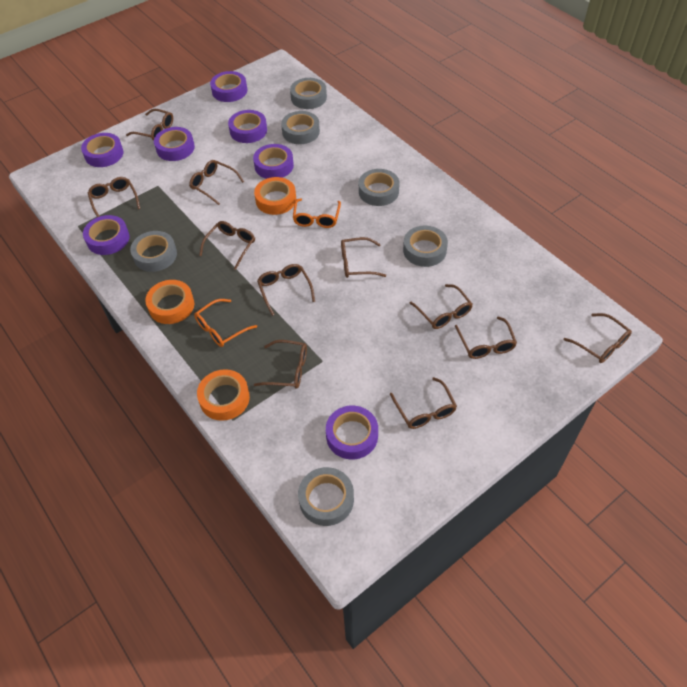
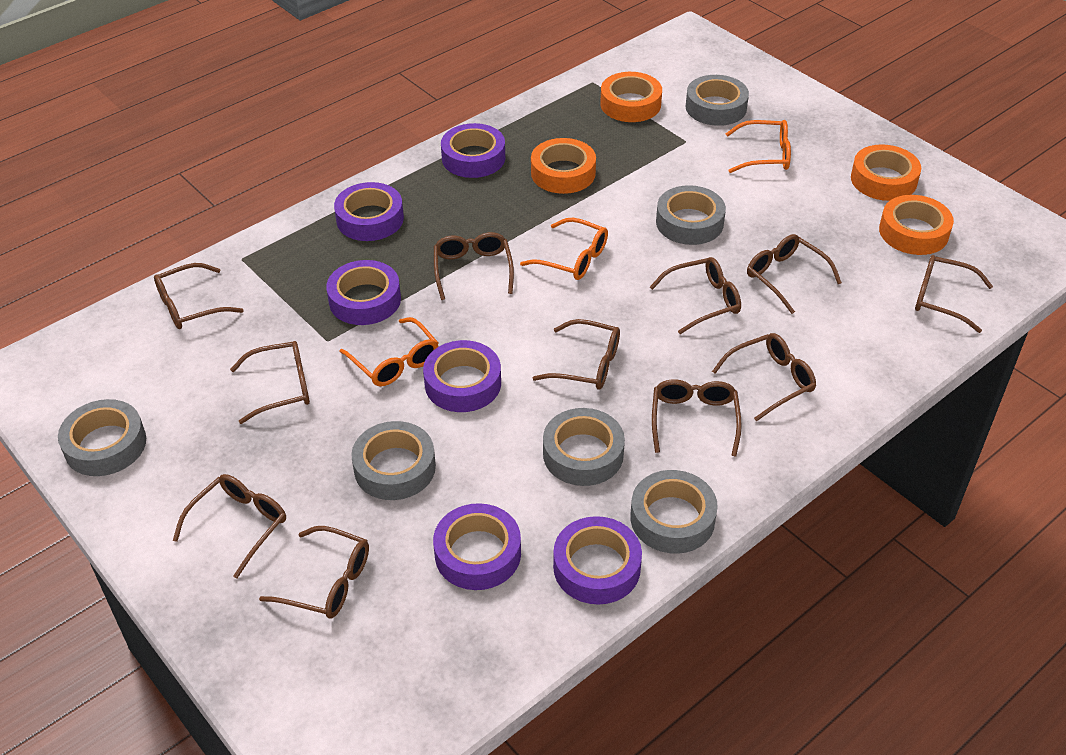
orange glasses: 2 -> 3
orange tape: 3 -> 4
purple tape: 7 -> 6

